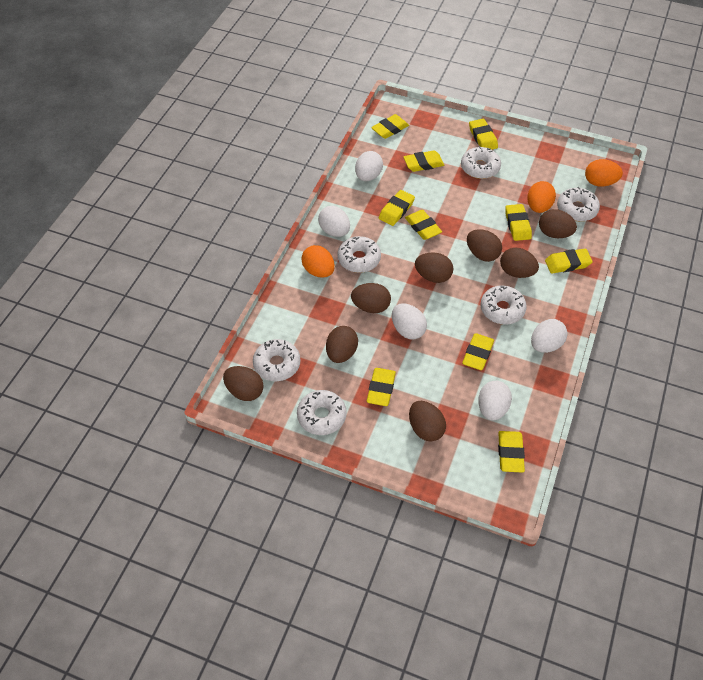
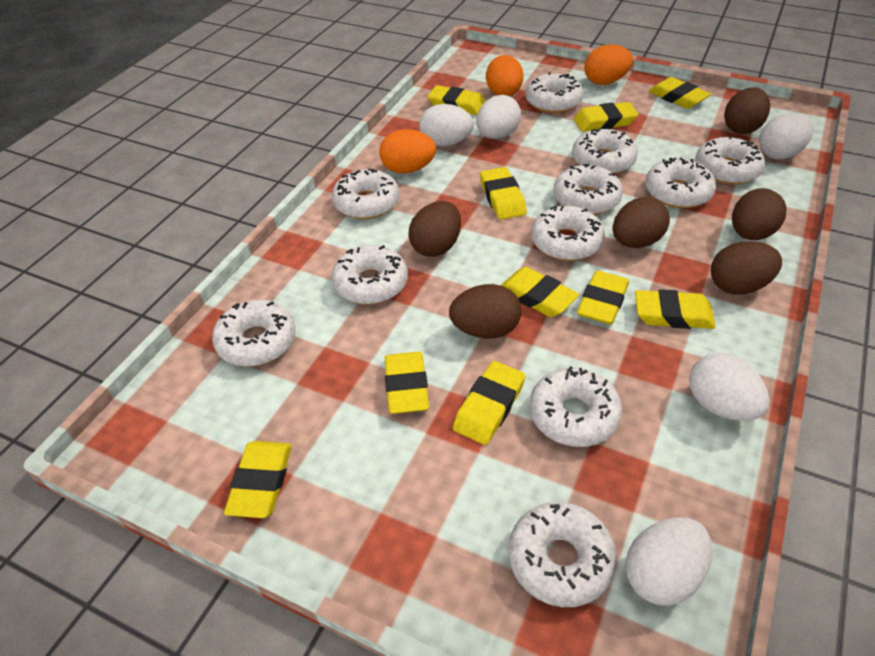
brown egg: 8 -> 6
white donut: 6 -> 11

